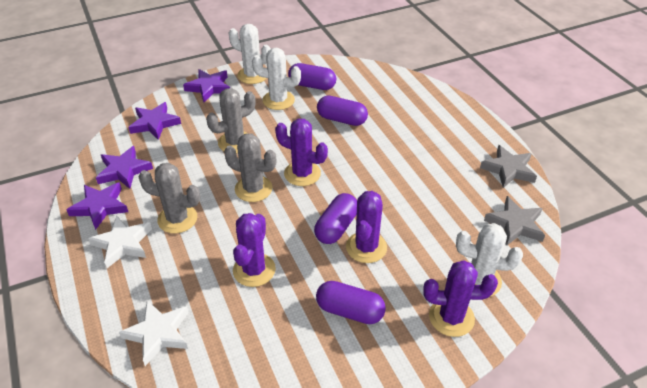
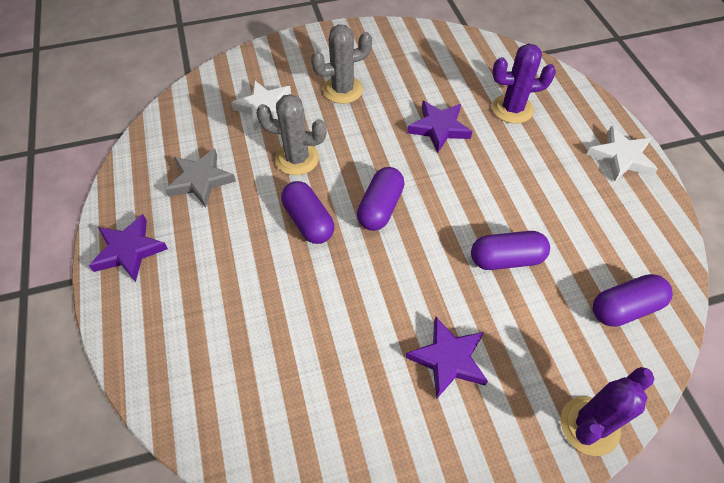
grey cactus: 3 -> 2
grey star: 2 -> 1
purple cactus: 4 -> 2
purple star: 4 -> 3
white cactus: 3 -> 0

